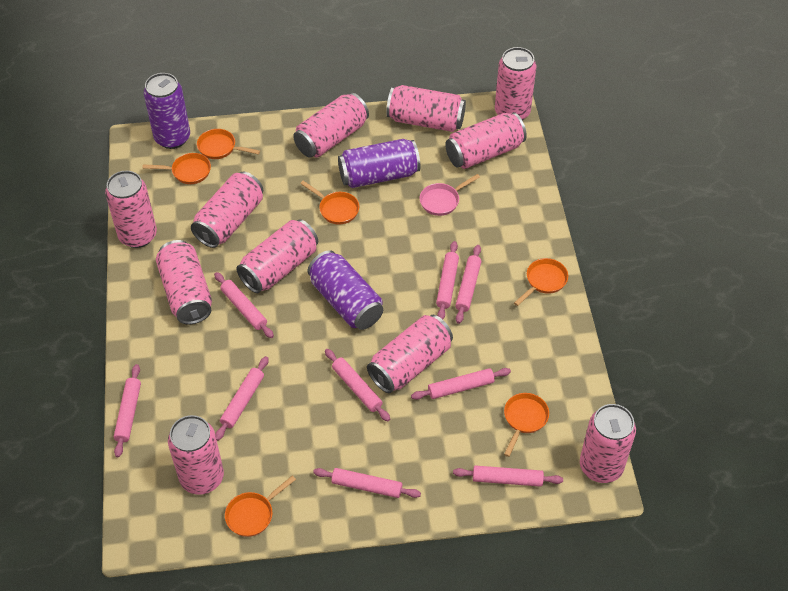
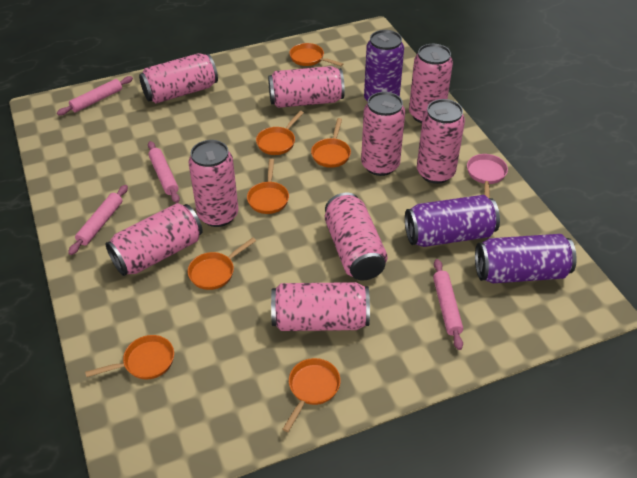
orange pan: 6 -> 7
pink can: 11 -> 9
pink rolling pin: 9 -> 4

